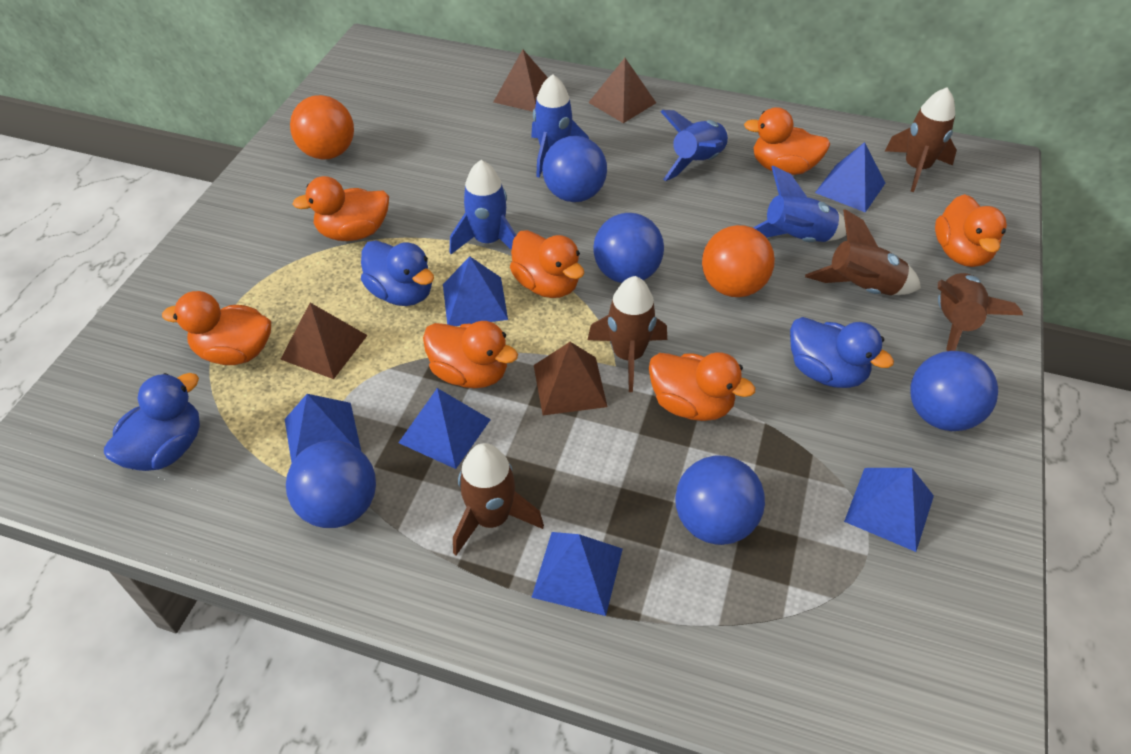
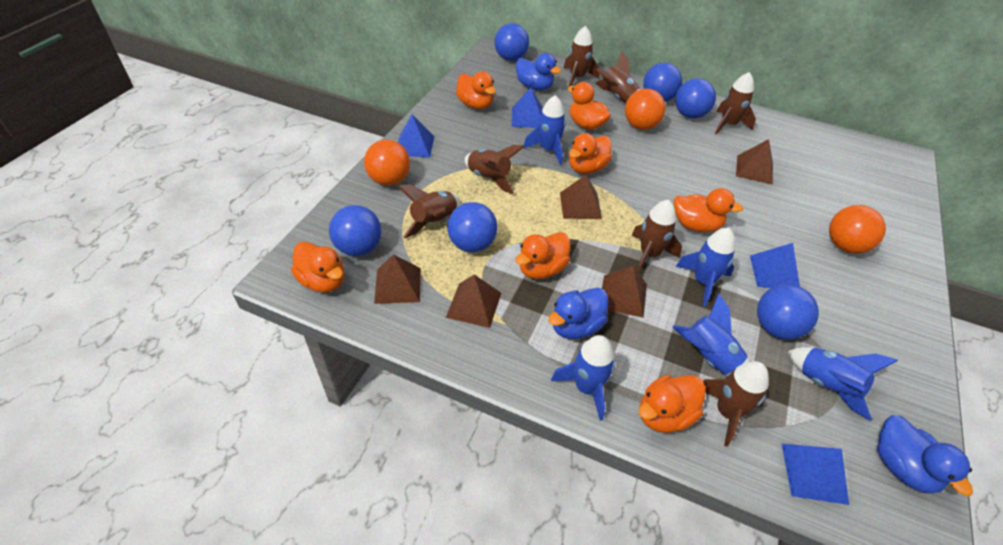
blue ball: 5 -> 6
blue pyramid: 6 -> 4
blue rocket: 4 -> 5
brown pyramid: 4 -> 5
brown rocket: 5 -> 7
orange ball: 2 -> 3

